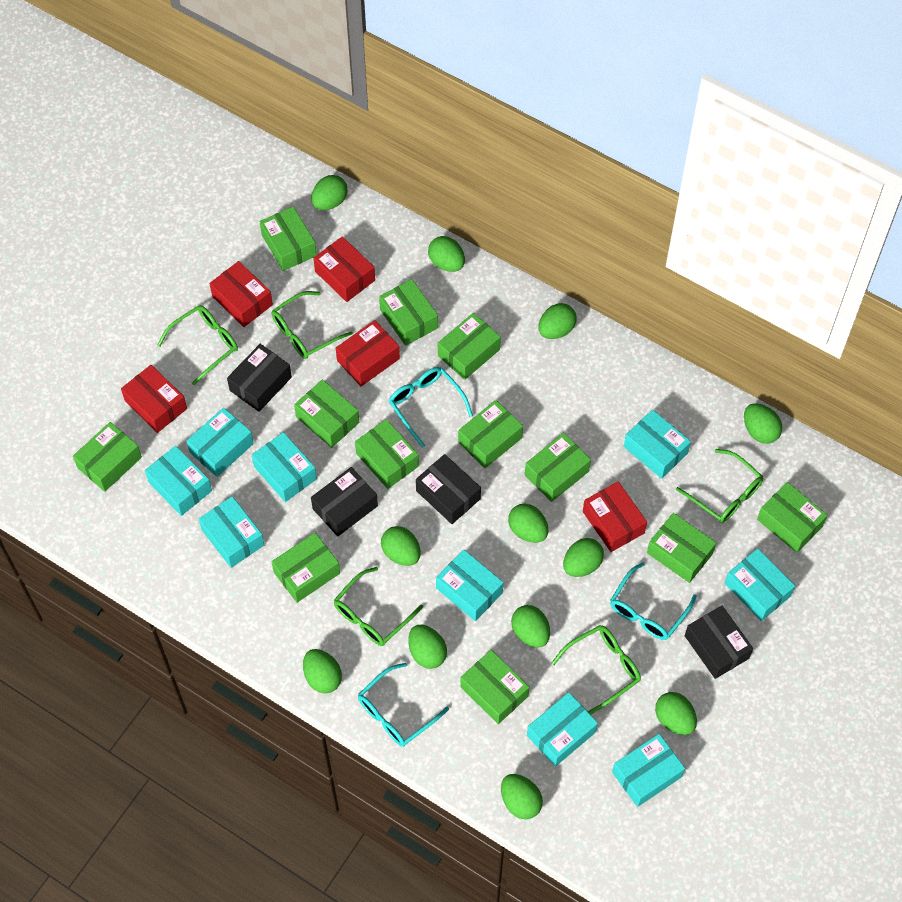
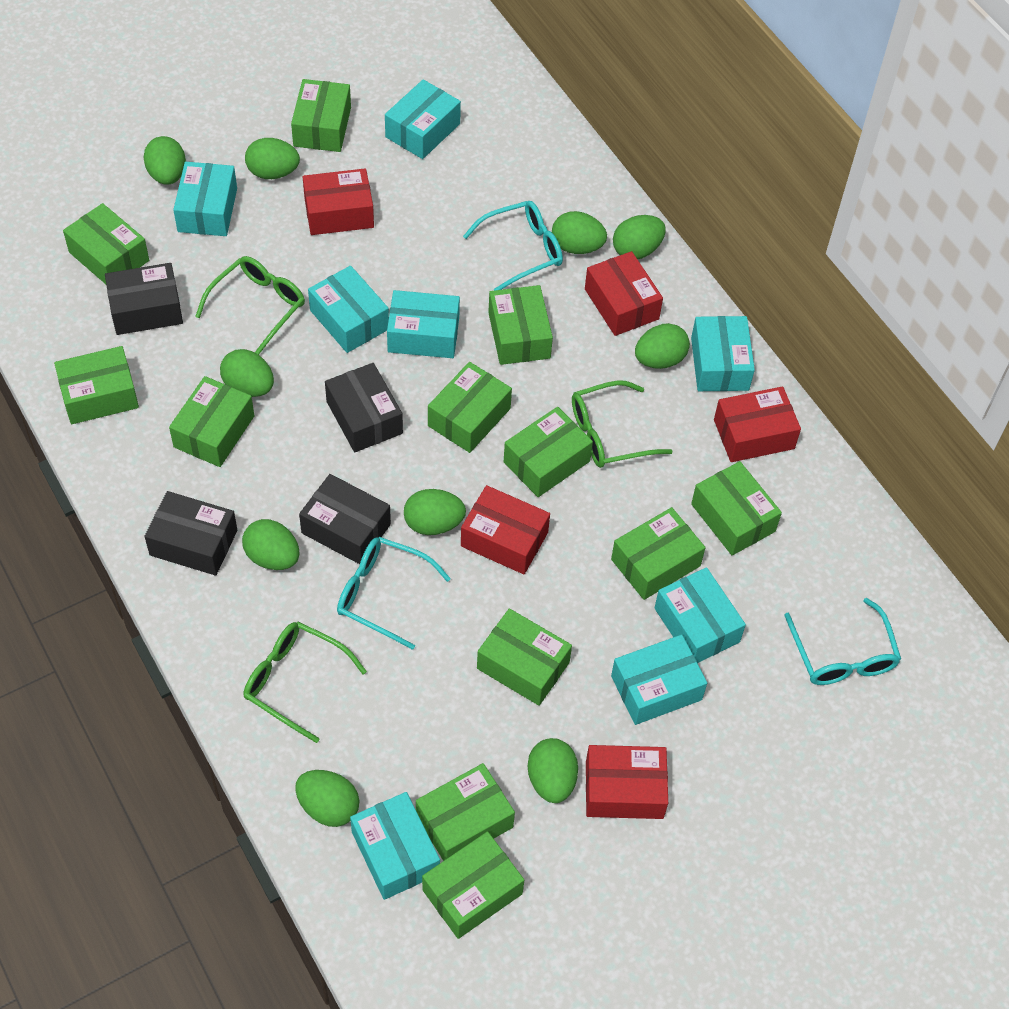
green egg: 12 -> 10
green glasses: 5 -> 3
turquoise box: 9 -> 8

